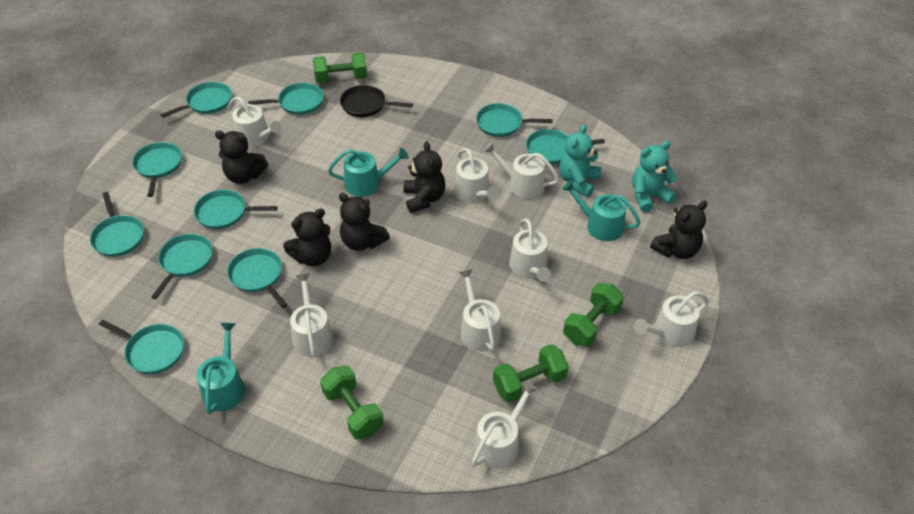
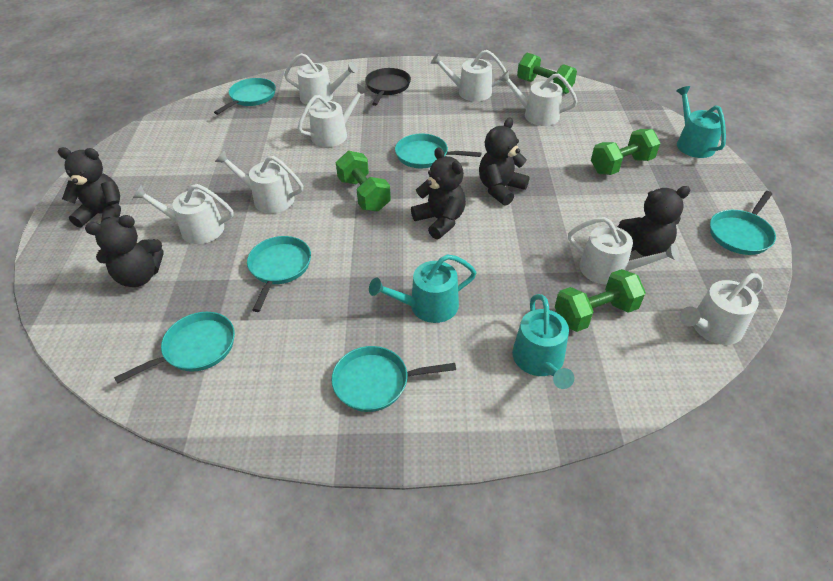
turquoise pan: 10 -> 6
turquoise teddy bear: 2 -> 0

